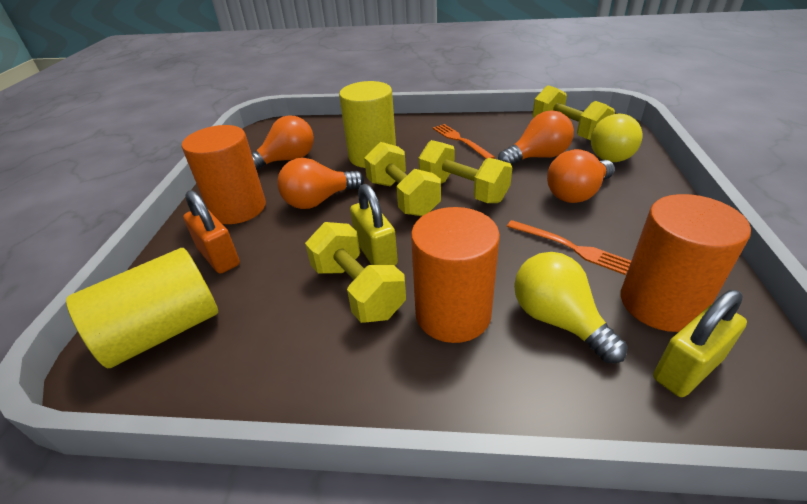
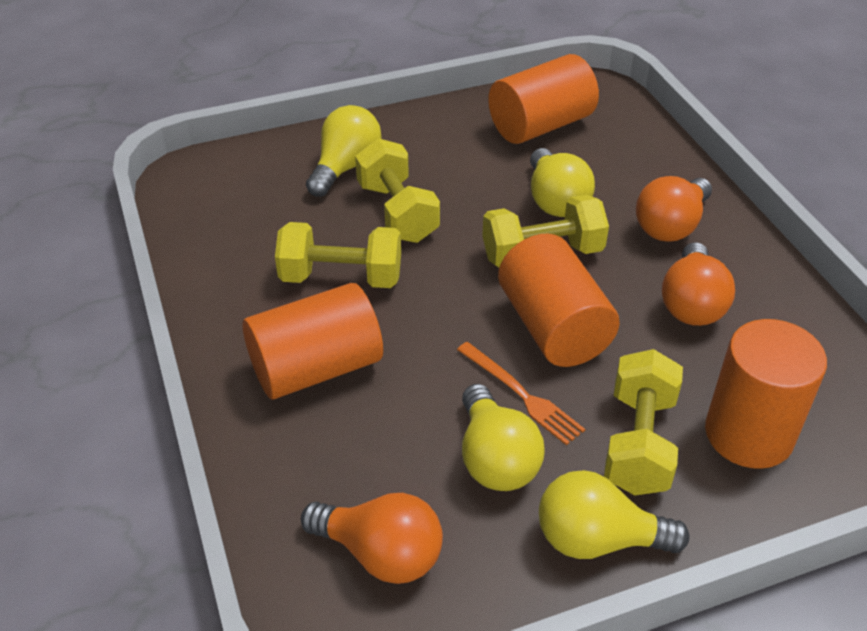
orange cylinder: 3 -> 4
orange fork: 2 -> 1
orange light bulb: 4 -> 3
orange padlock: 1 -> 0
yellow cylinder: 2 -> 0
yellow light bulb: 2 -> 4
yellow padlock: 2 -> 0

